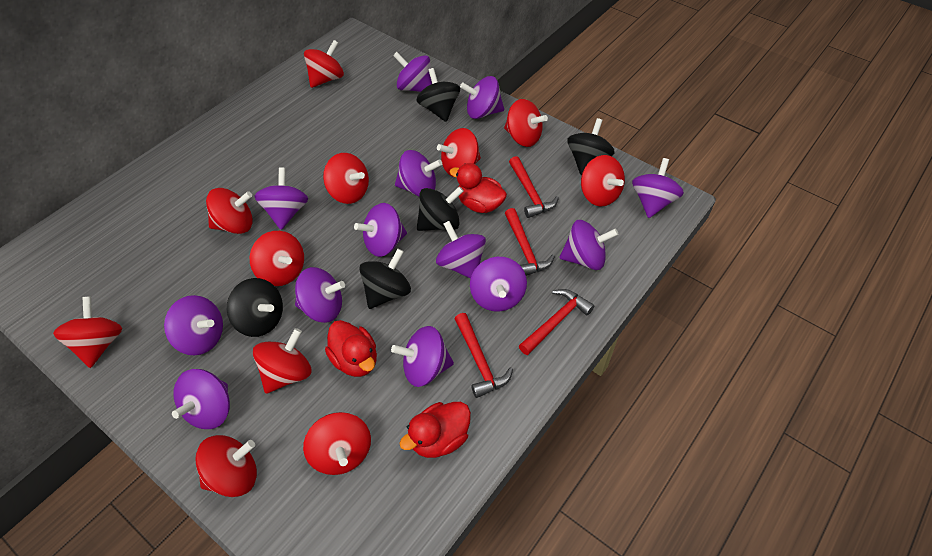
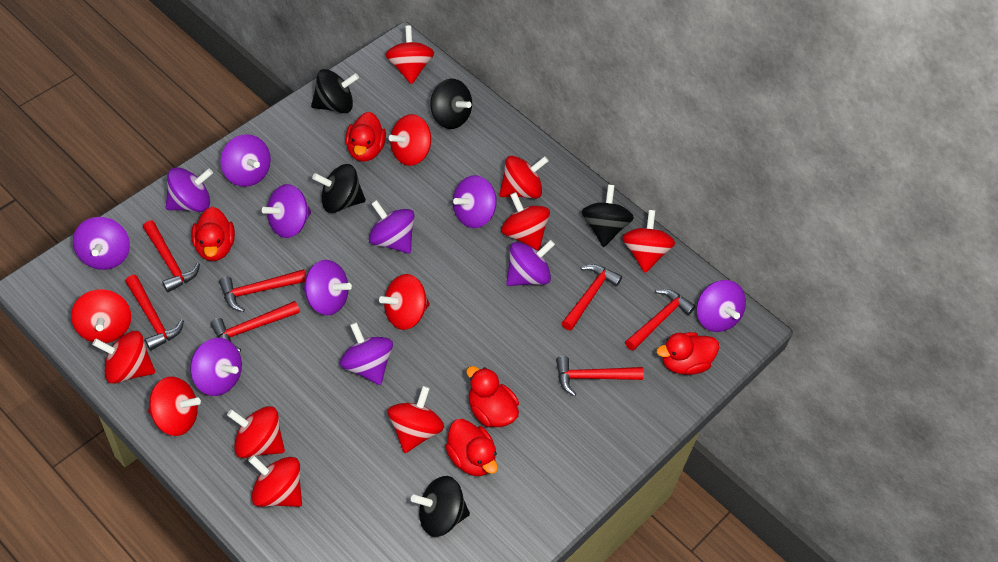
purple spinning top: 13 -> 11
red duck: 3 -> 5
red hammer: 4 -> 7
red spinning top: 11 -> 12

